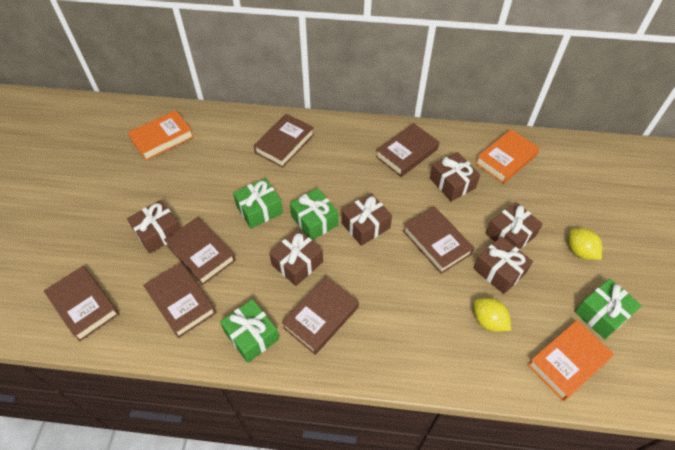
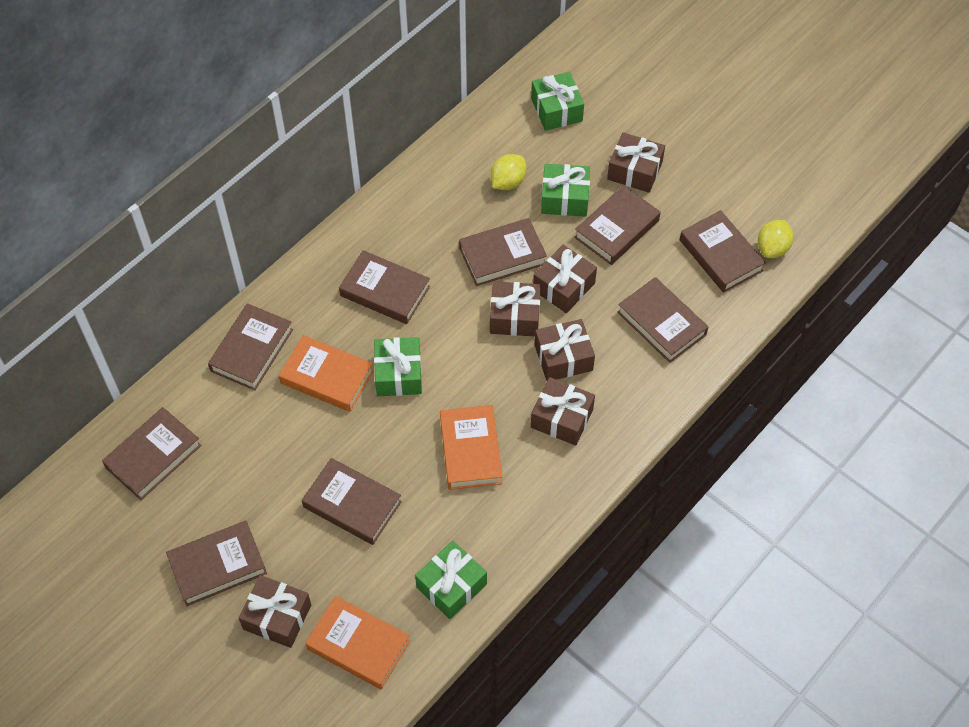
brown book: 7 -> 9

